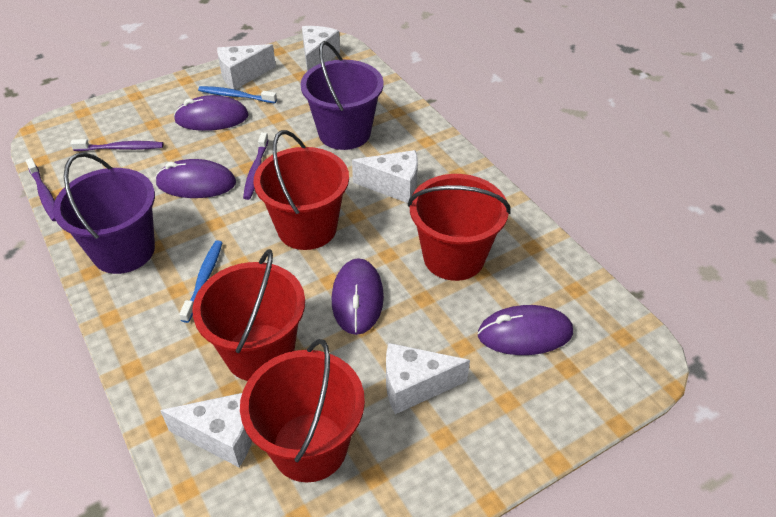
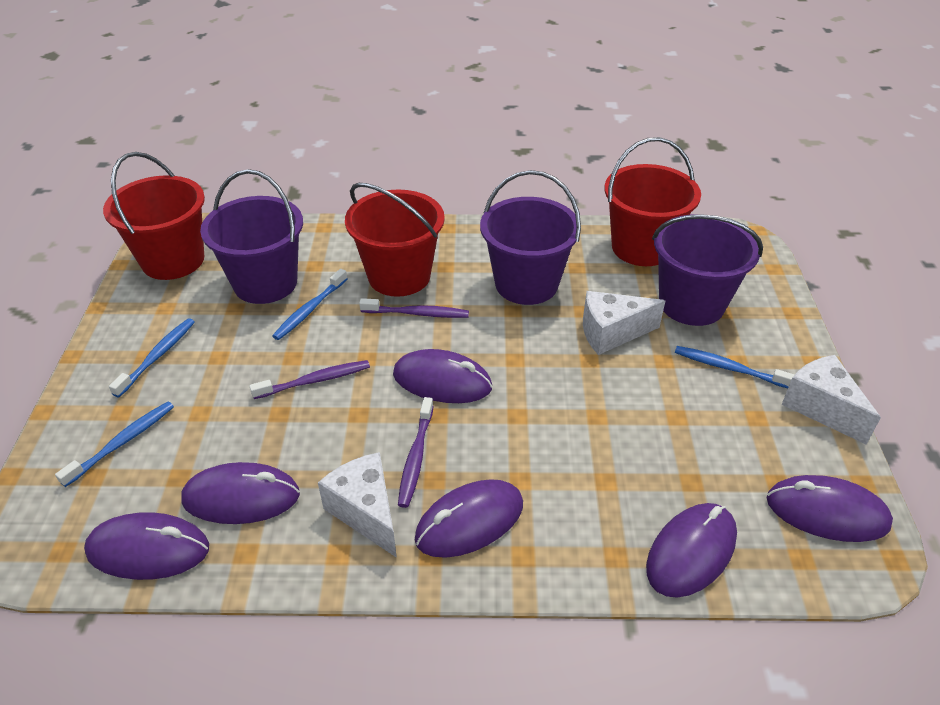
blue toothbrush: 2 -> 4
purple bucket: 2 -> 3
purple mouse: 4 -> 6
red bucket: 4 -> 3
white cheese: 5 -> 3

